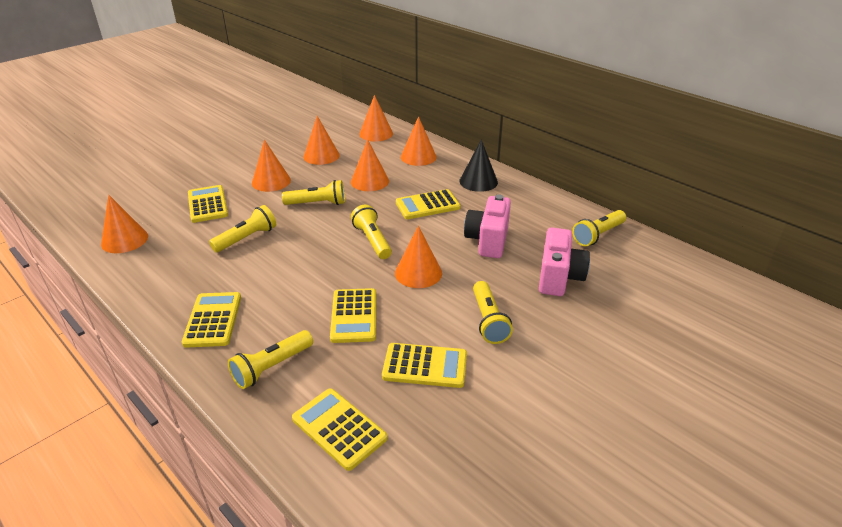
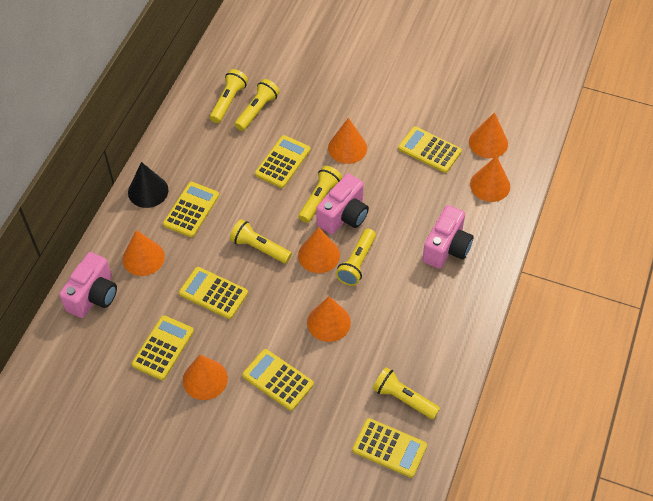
pink camera: 2 -> 3
yellow calculator: 6 -> 7

